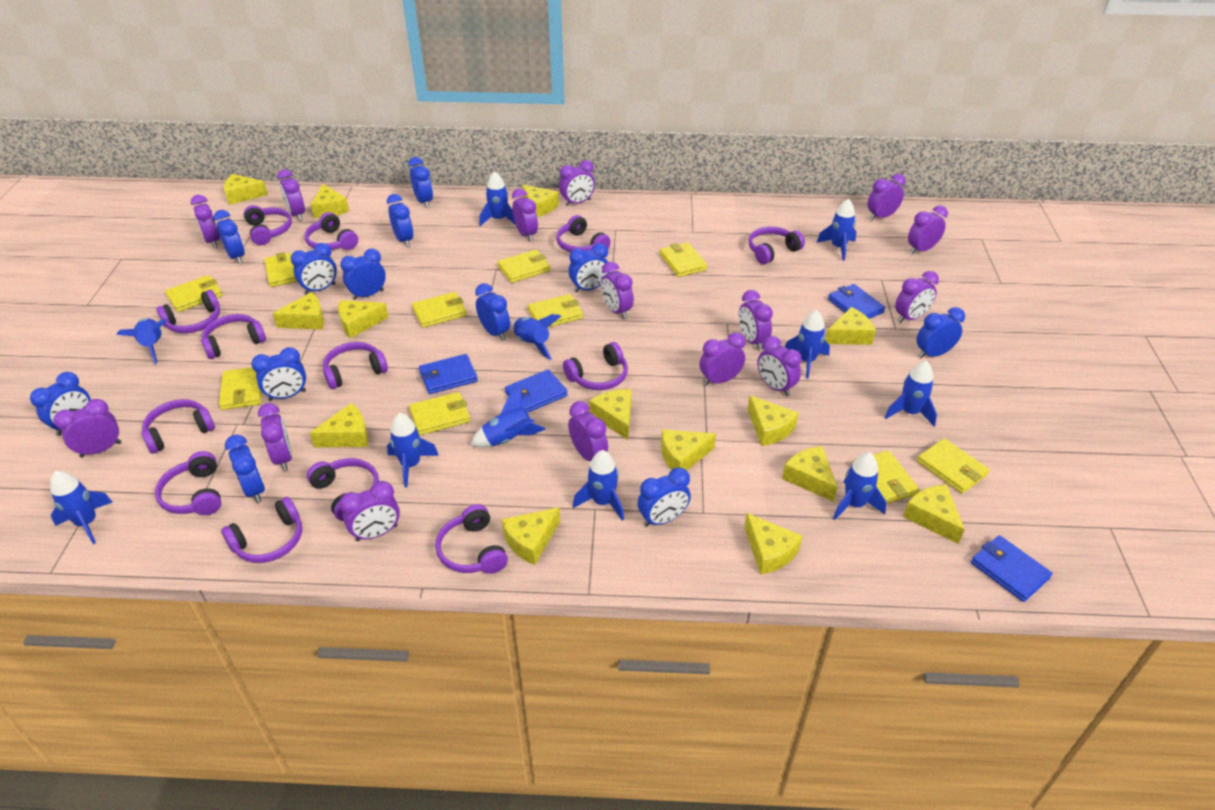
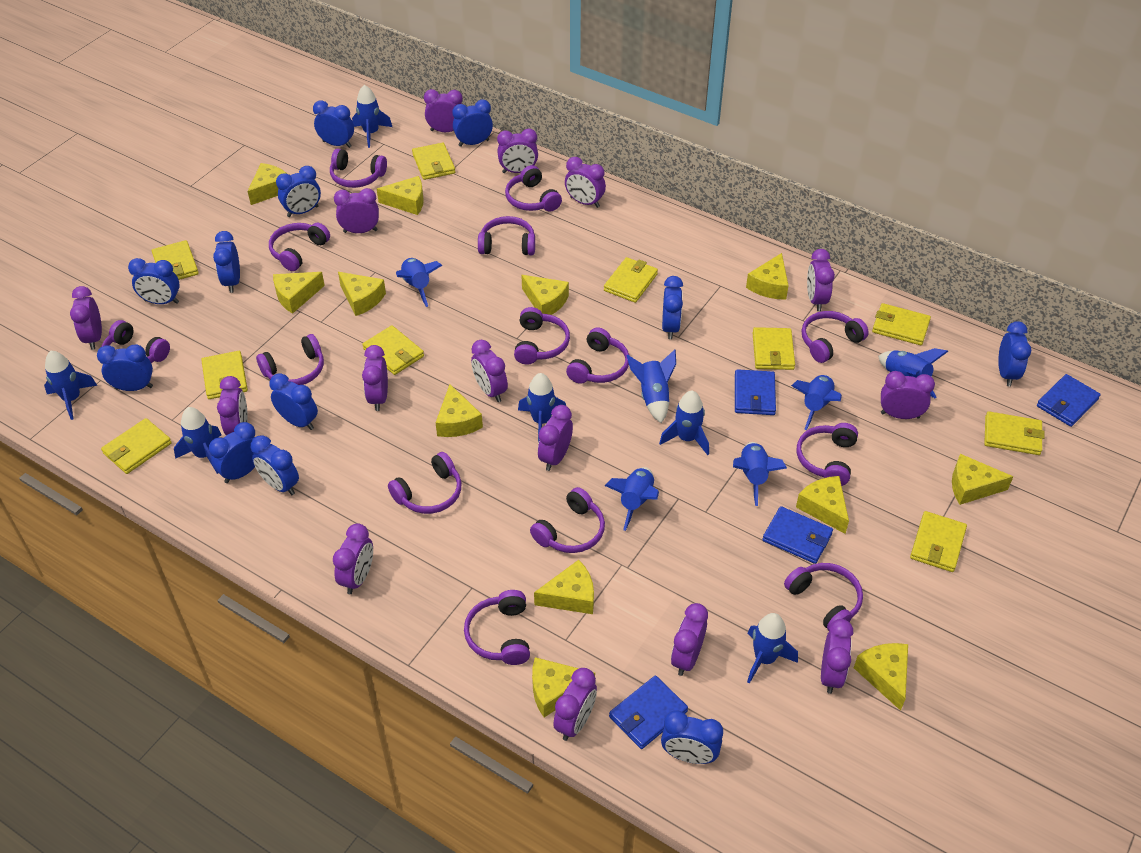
blue rocket: 11 -> 12
purple headphones: 13 -> 14
yellow cheese: 14 -> 12

